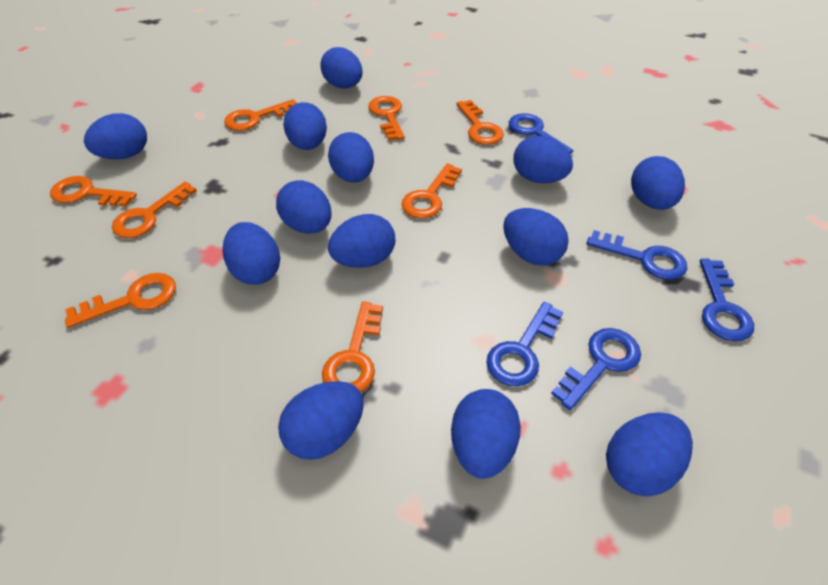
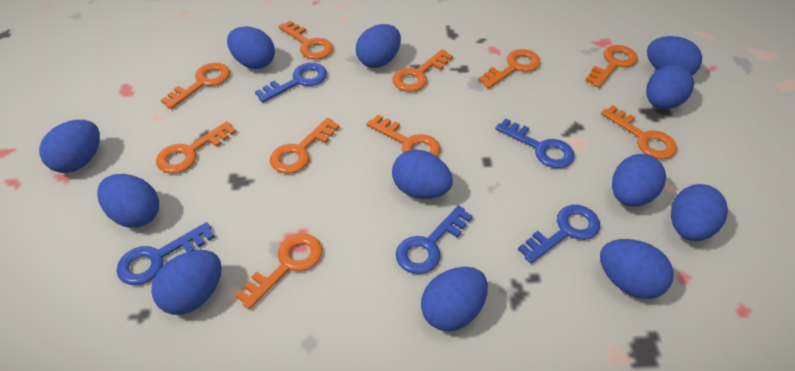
blue egg: 13 -> 12
orange key: 8 -> 10

